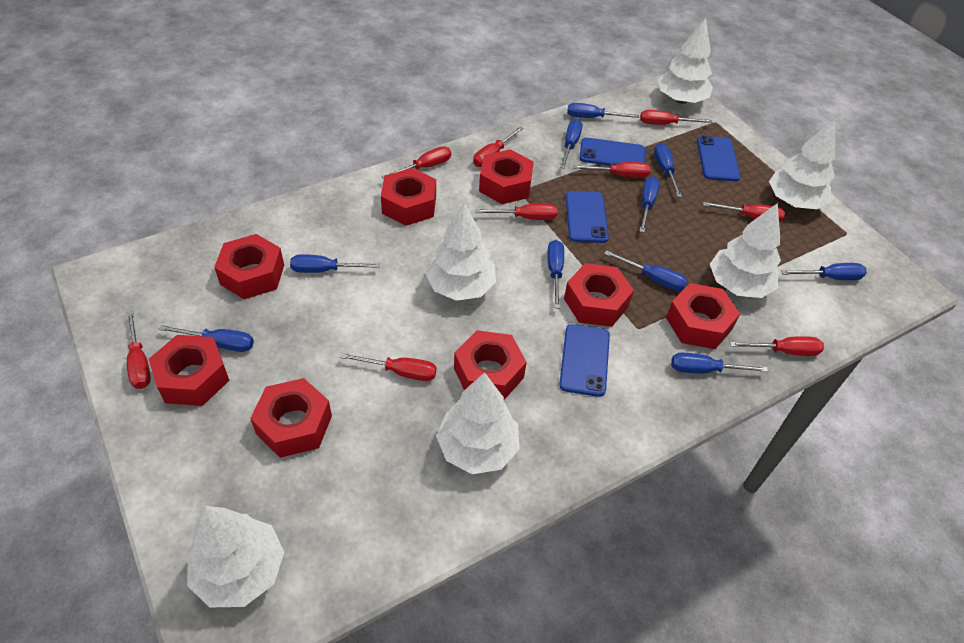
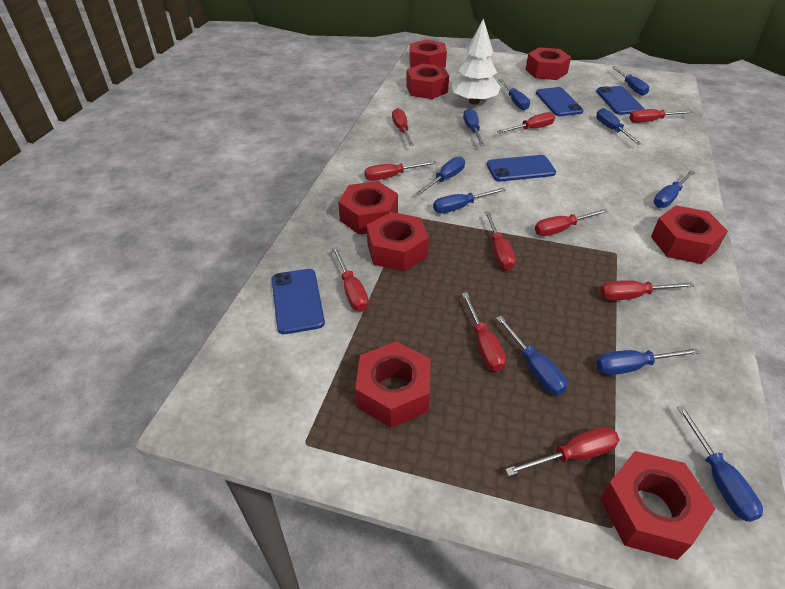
red screwdriver: 9 -> 10
white tree: 6 -> 1

